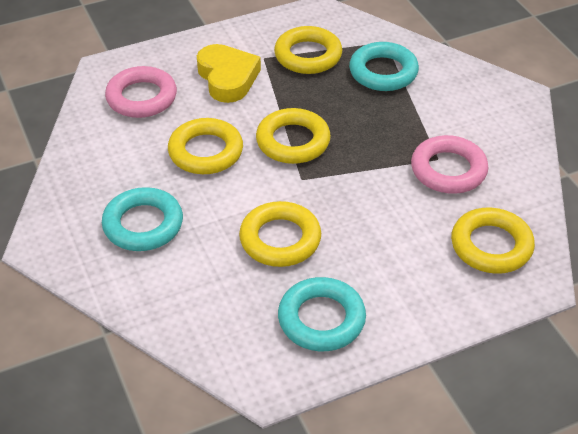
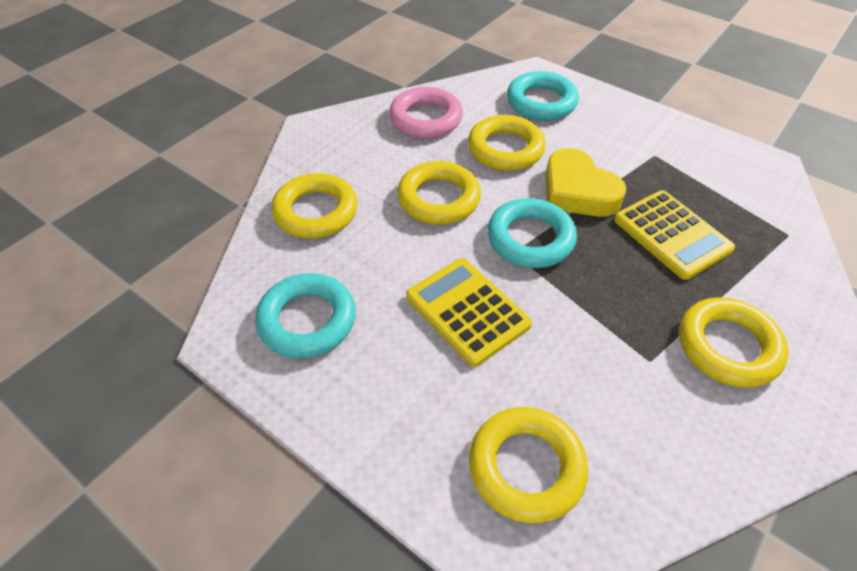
pink ring: 2 -> 1
yellow calculator: 0 -> 2

